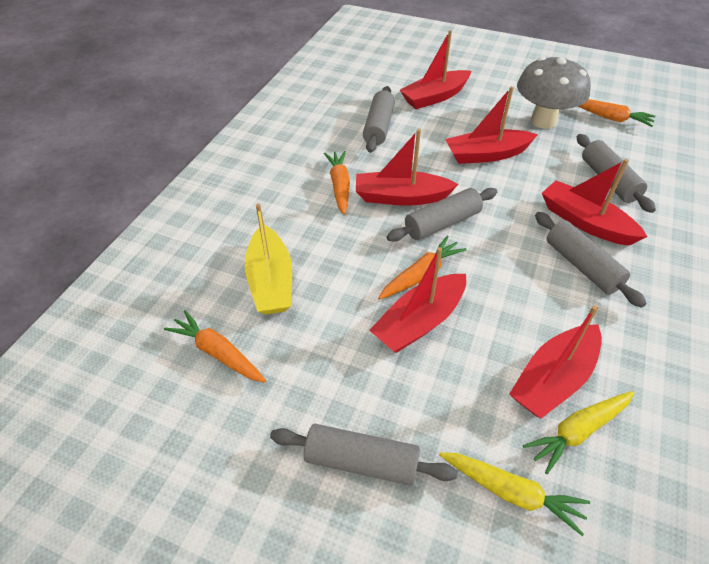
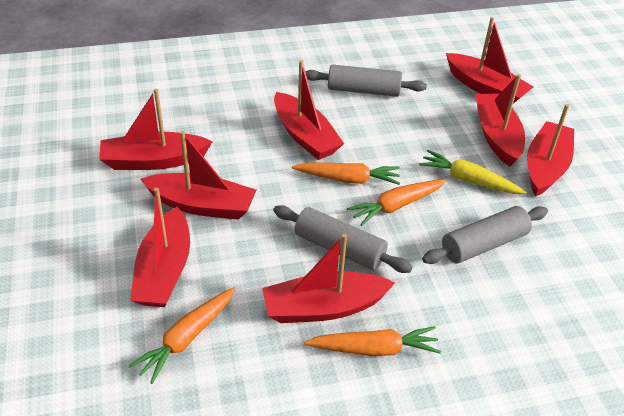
grey mushroom: 1 -> 0
grey rolling pin: 5 -> 3
red boat: 6 -> 8
yellow boat: 1 -> 0
yellow carrot: 2 -> 1

